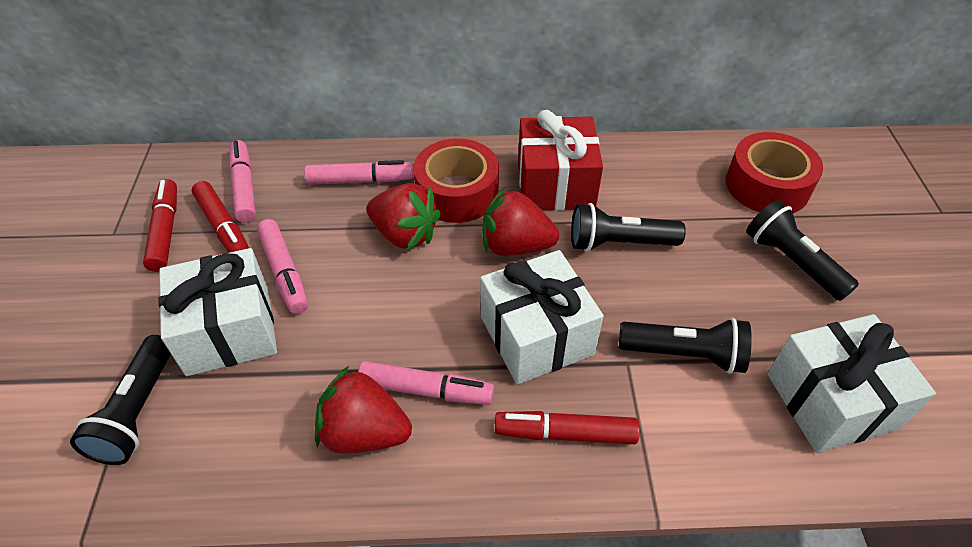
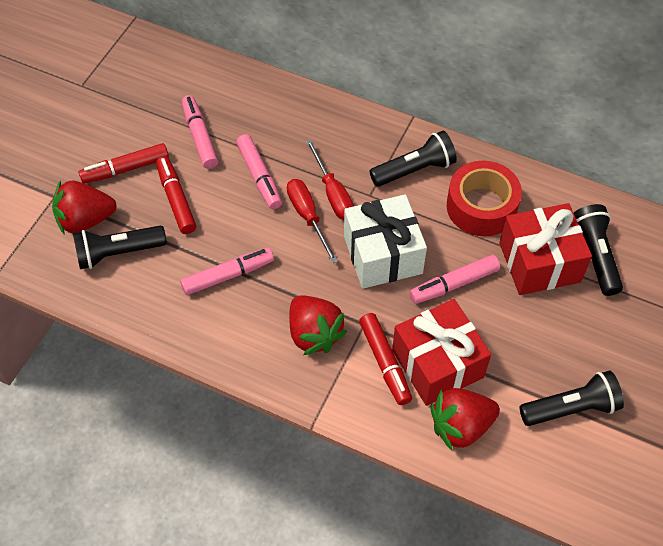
red gift: 1 -> 2
red screwdriver: 0 -> 2
red tape: 2 -> 1
white gift: 3 -> 1

